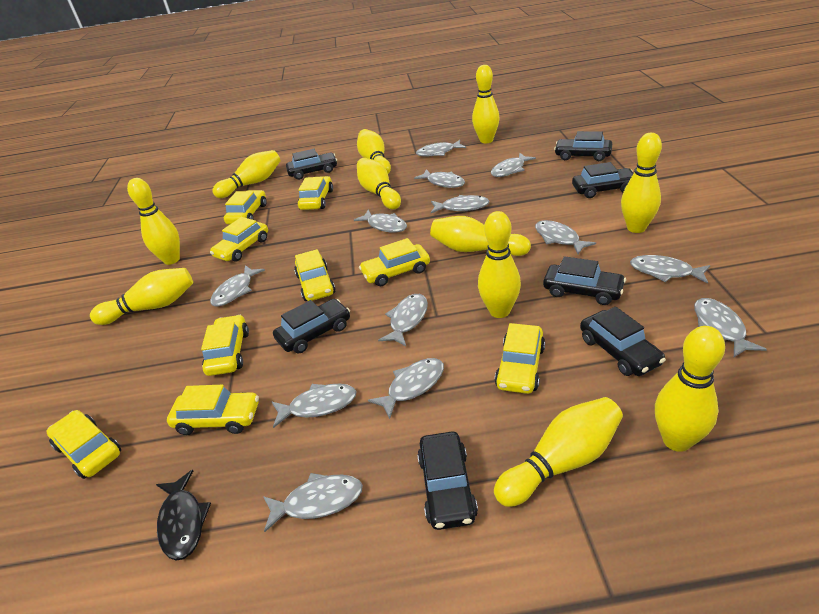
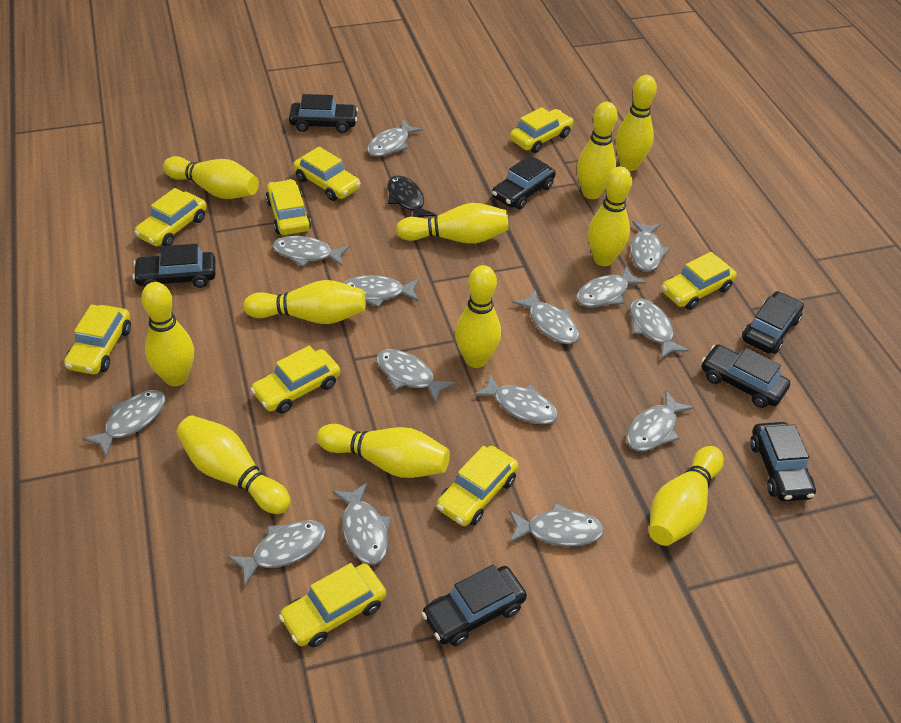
grey fish: 13 -> 14

